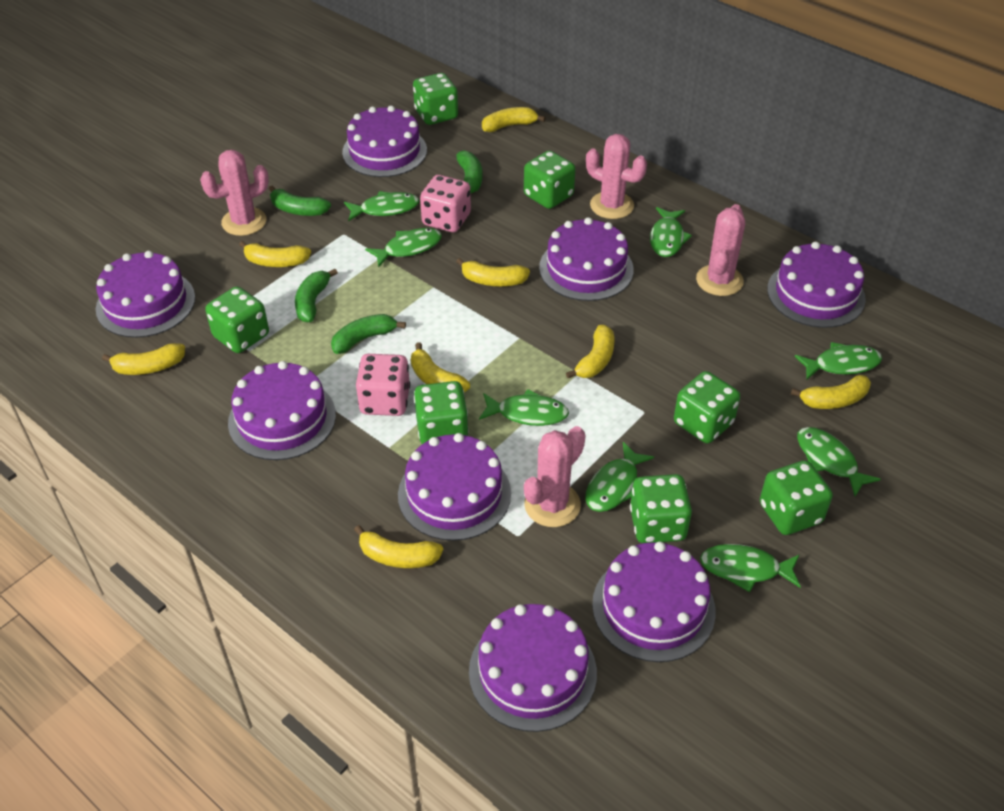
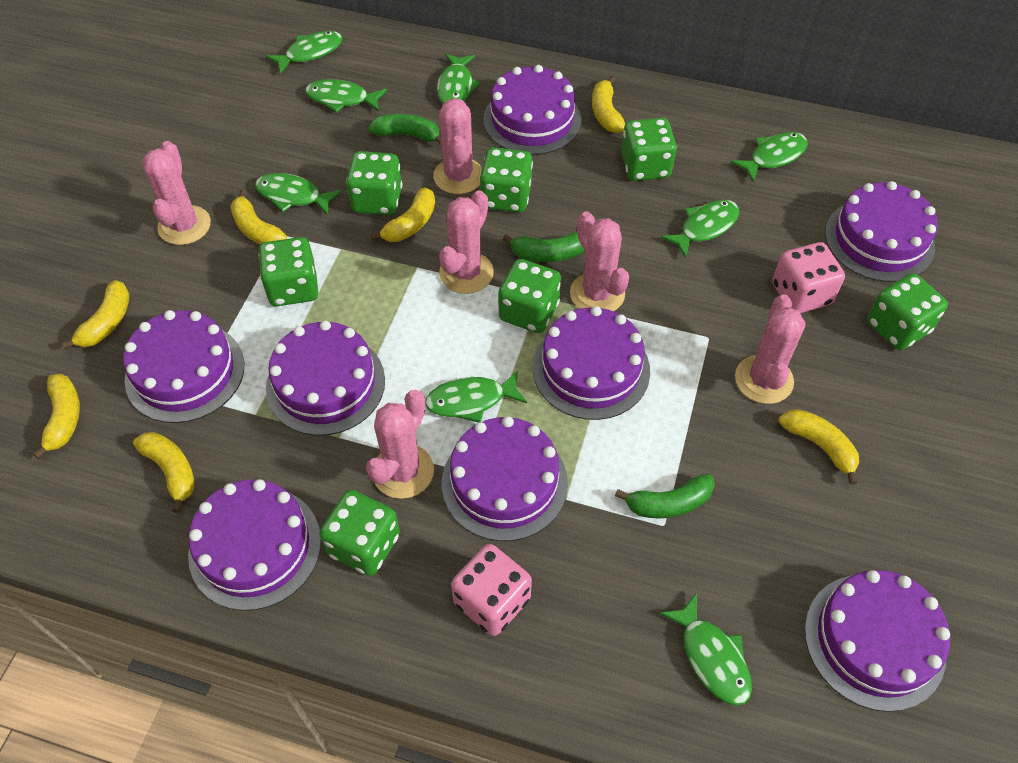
green banana: 4 -> 3
pink cactus: 4 -> 6
yellow banana: 8 -> 7

